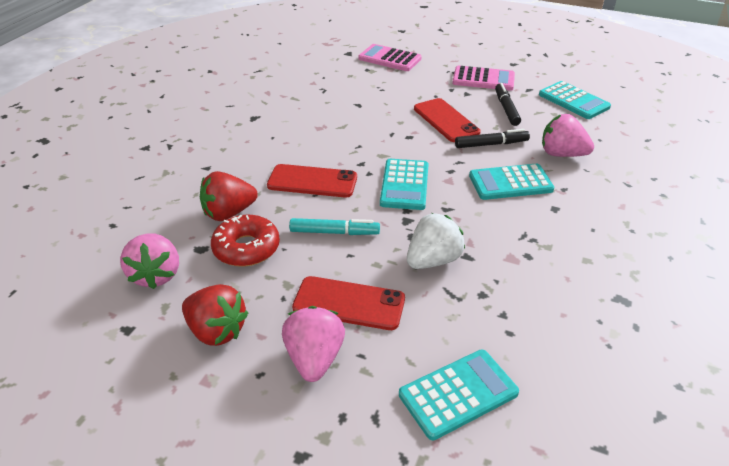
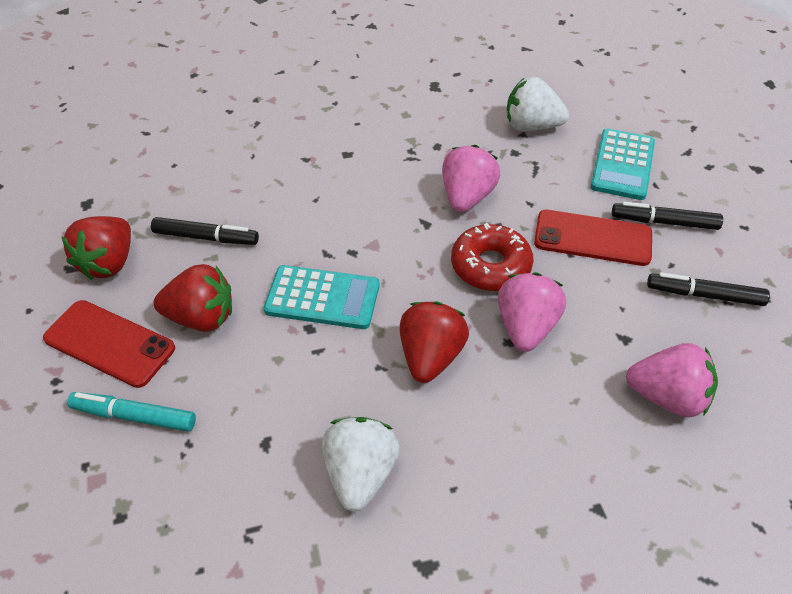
black marker: 2 -> 3
pink calculator: 2 -> 0
red phone: 3 -> 2
red strawberry: 2 -> 3
turquoise calculator: 4 -> 2
white strawberry: 1 -> 2

